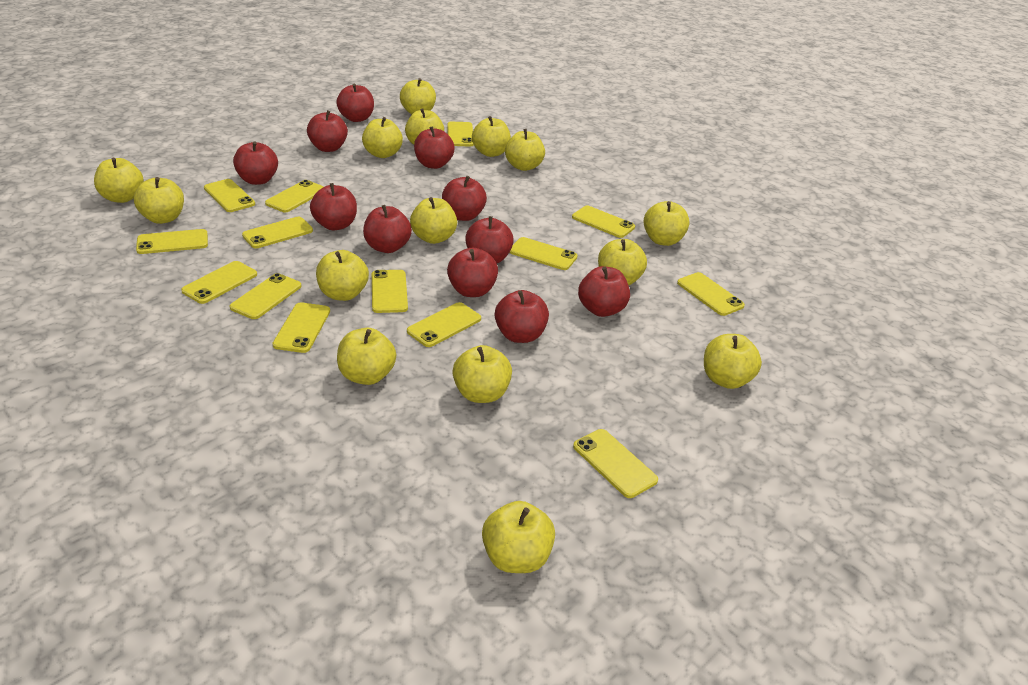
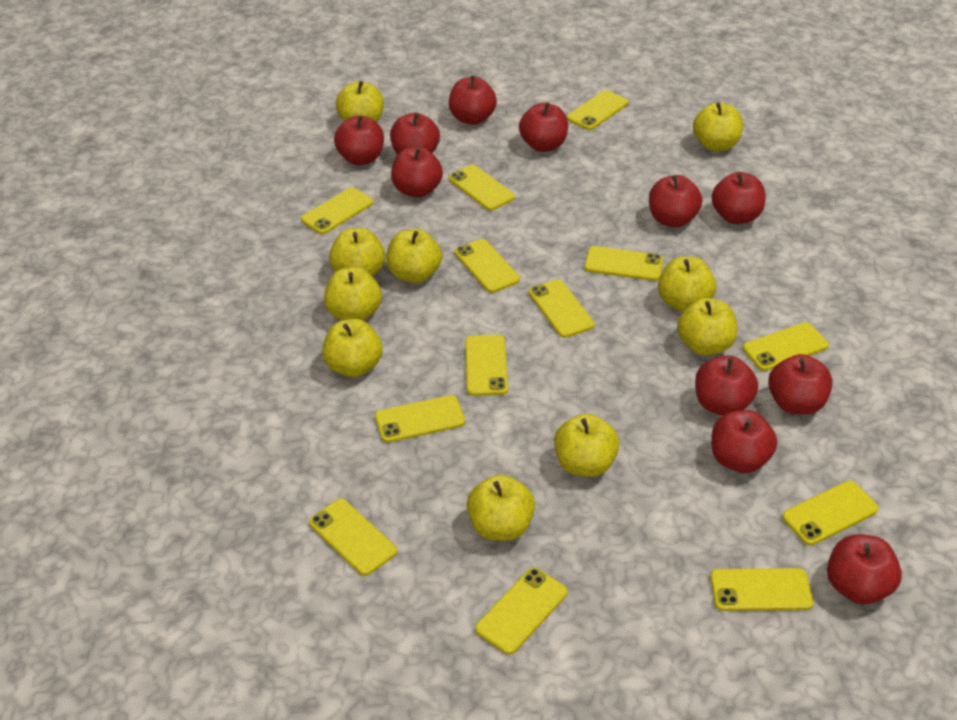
yellow apple: 15 -> 10
yellow phone: 14 -> 13

